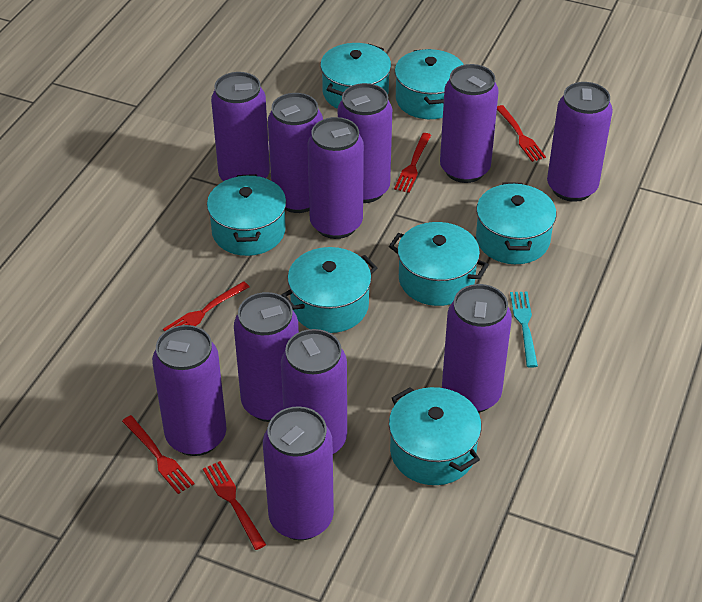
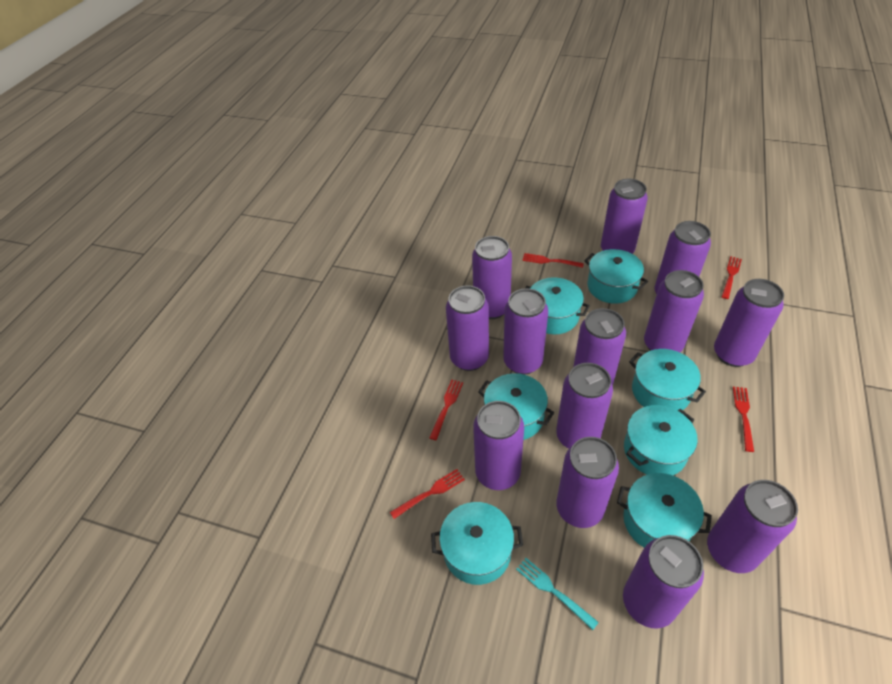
purple can: 11 -> 13

